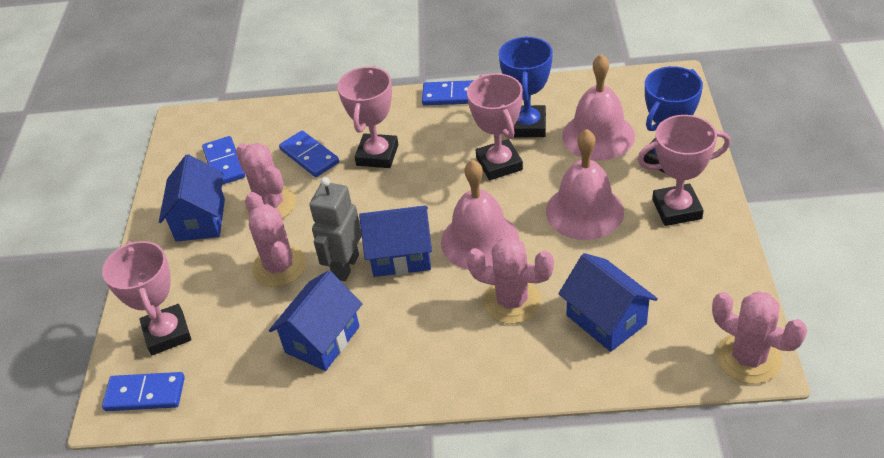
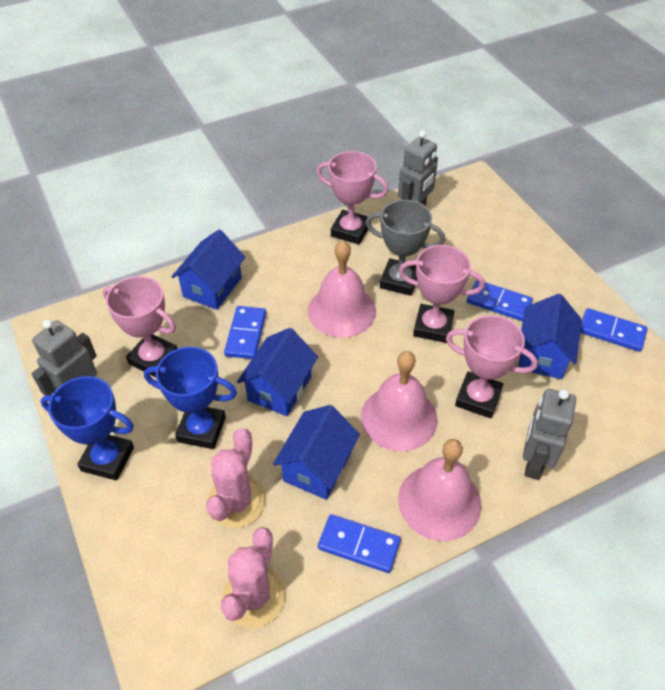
grey robot: 1 -> 3
grey trophy: 0 -> 1
pink cactus: 4 -> 2

